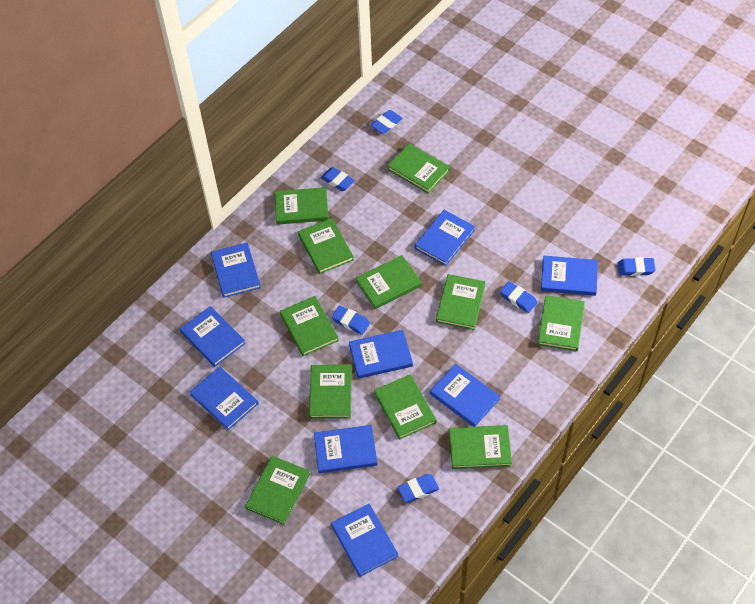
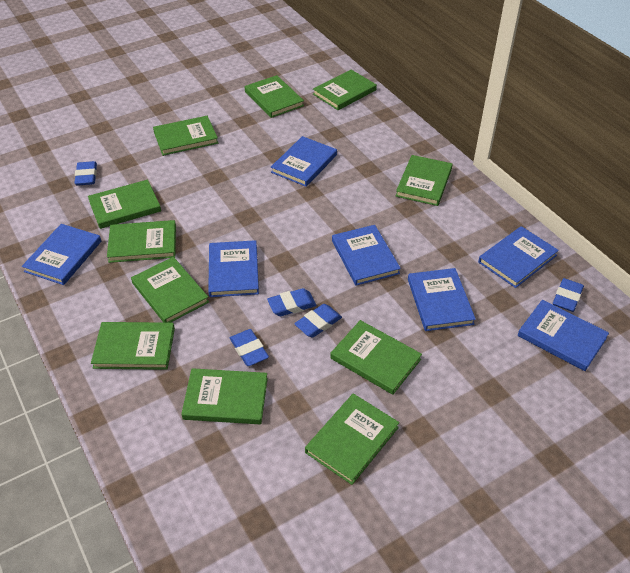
blue book: 9 -> 7
blue eraser: 6 -> 5

